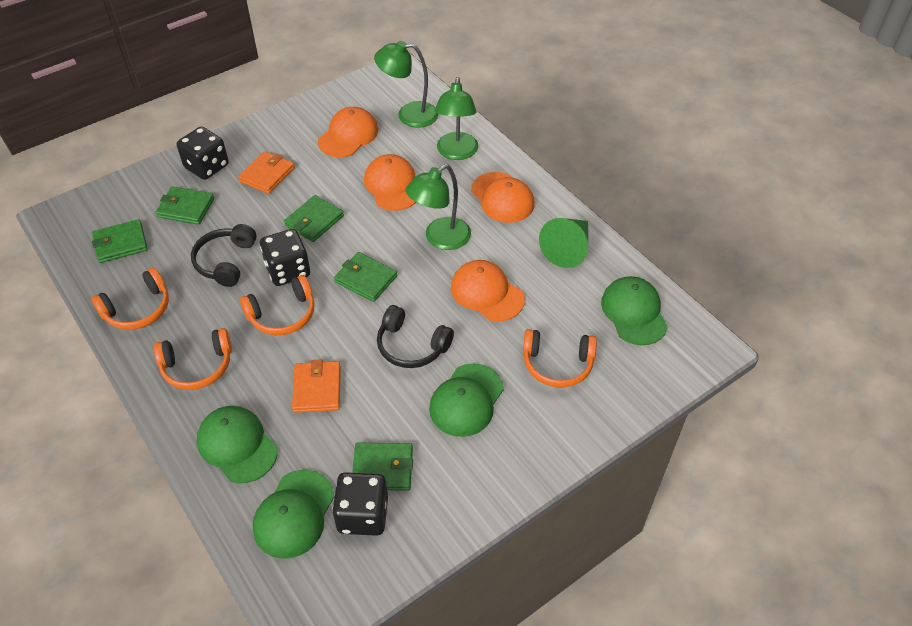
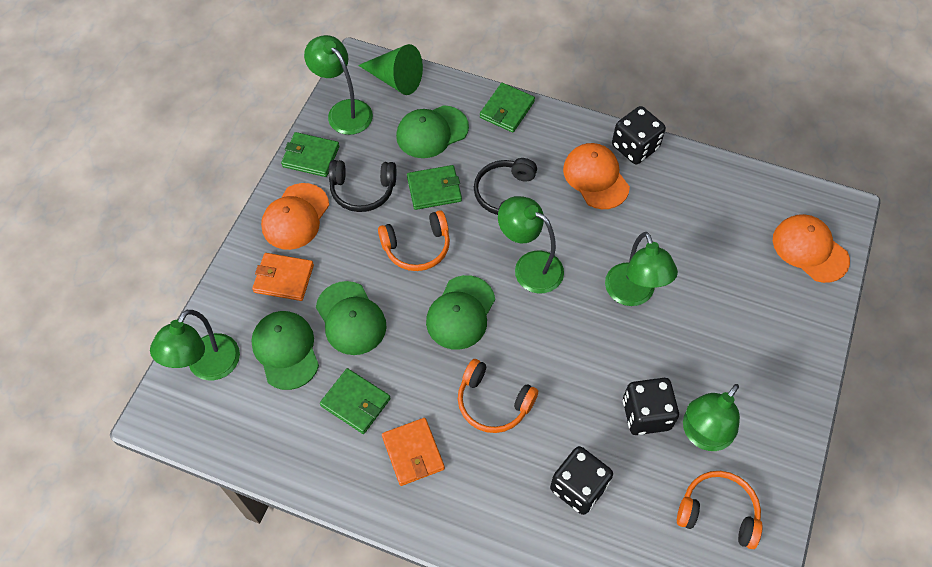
green lamp: 3 -> 5
green wallet: 5 -> 4
orange cap: 4 -> 3
orange headphones: 4 -> 3

